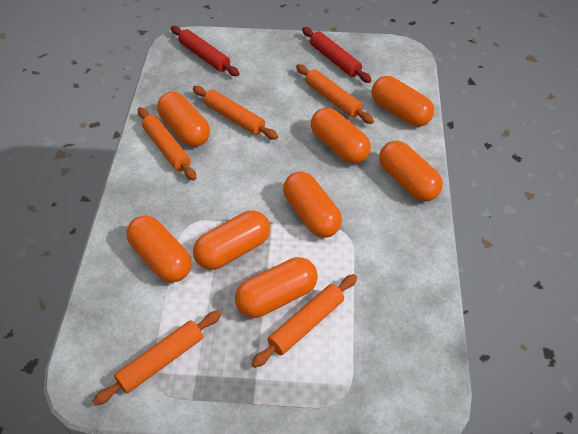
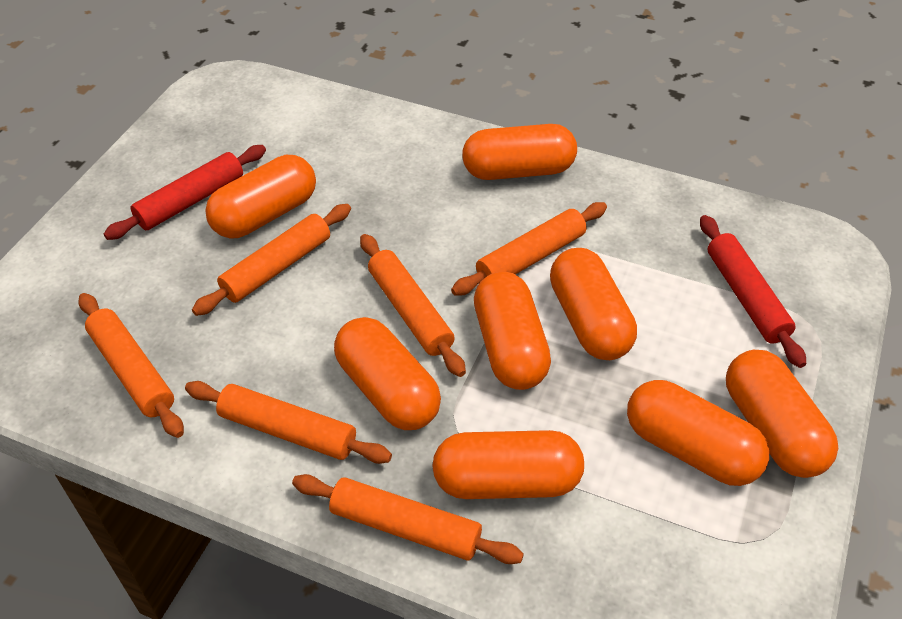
orange rolling pin: 5 -> 6

